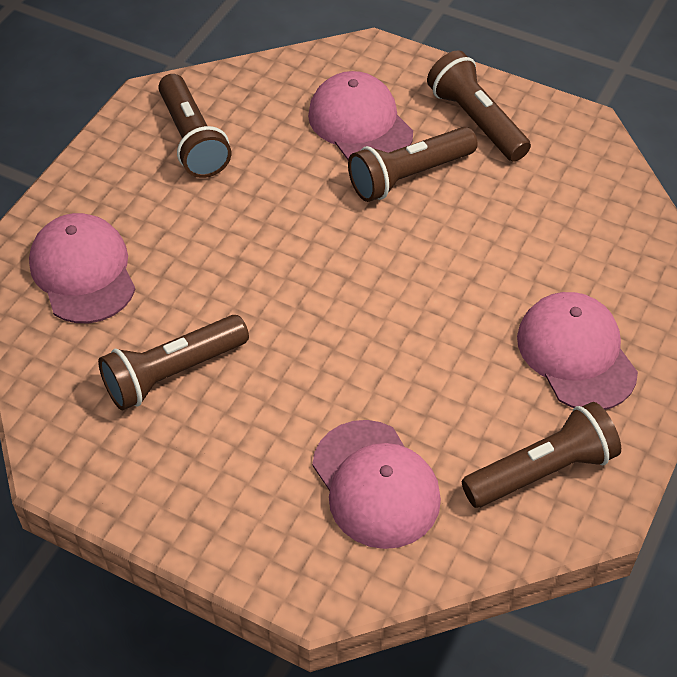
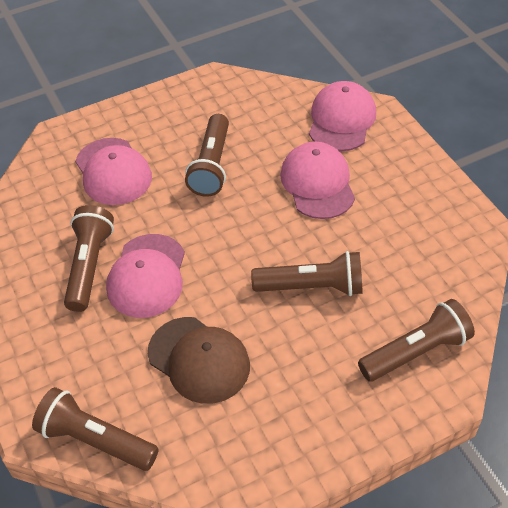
brown cap: 0 -> 1

